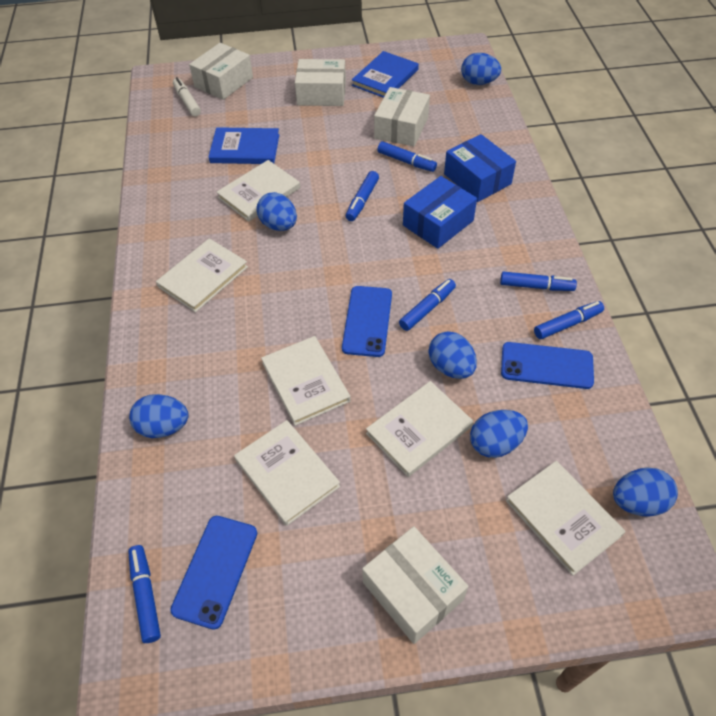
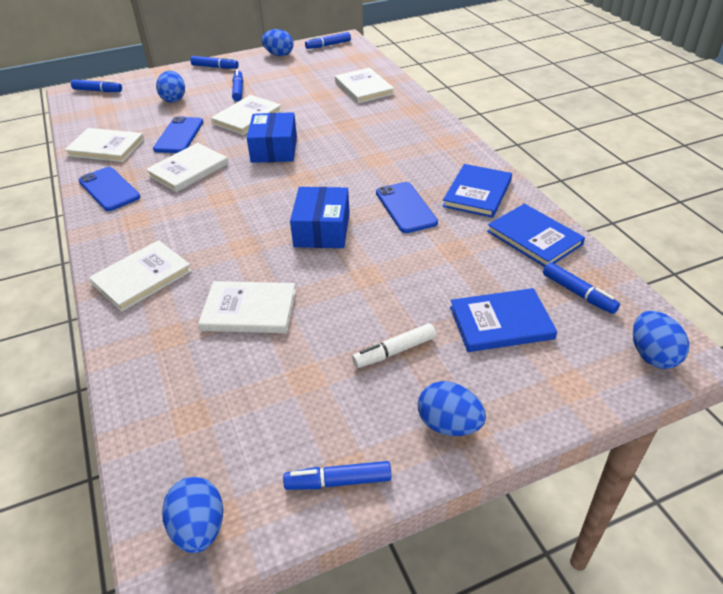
blue book: 2 -> 3
blue egg: 6 -> 5
white box: 4 -> 0

